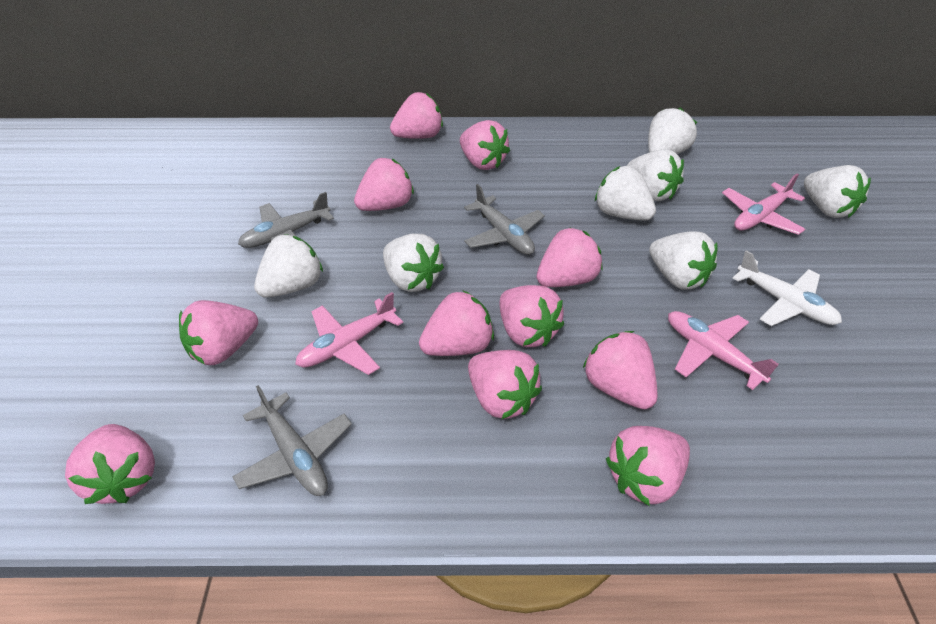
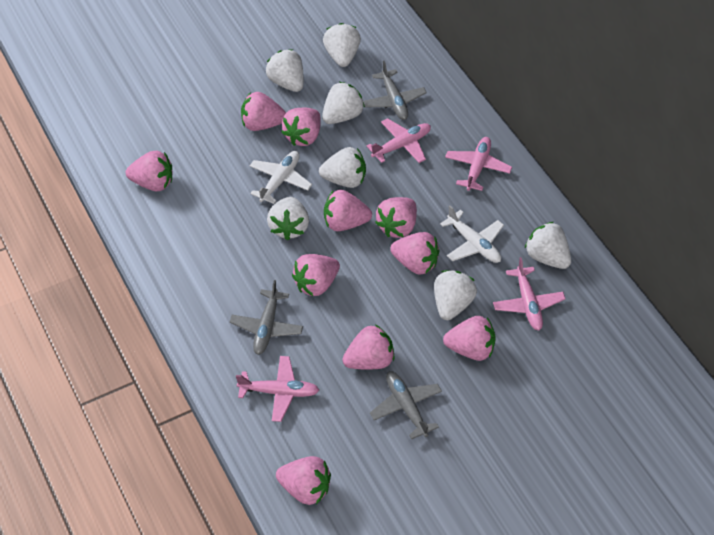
pink plane: 3 -> 4
pink strawberry: 11 -> 10
white plane: 1 -> 2

